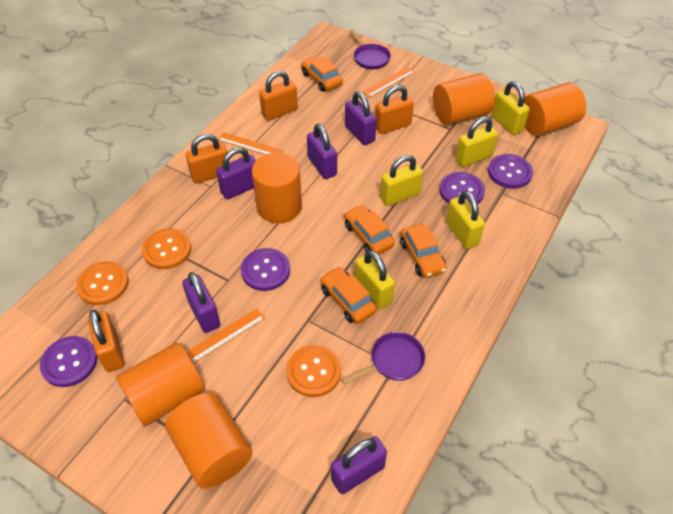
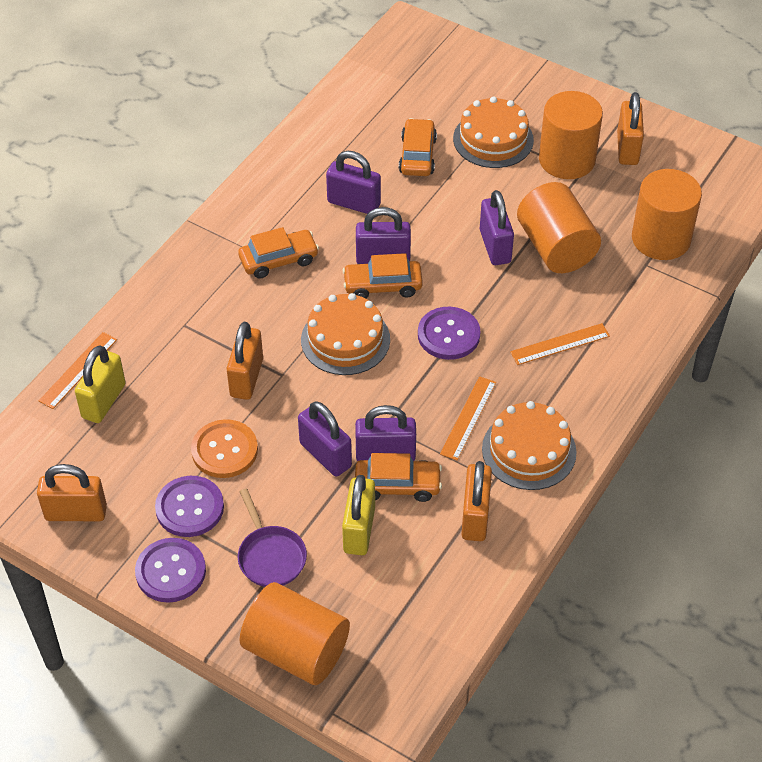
orange button: 3 -> 1
orange cake: 0 -> 3
orange cylinder: 5 -> 4
purple button: 4 -> 3
purple pan: 2 -> 1
yellow padlock: 5 -> 2

